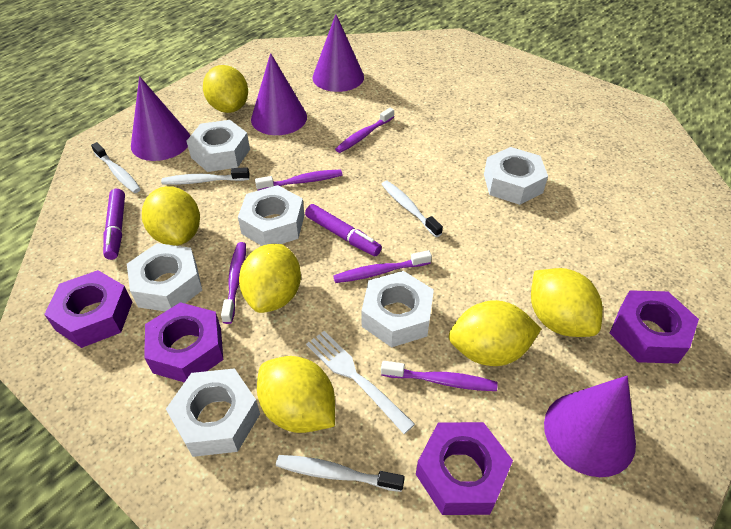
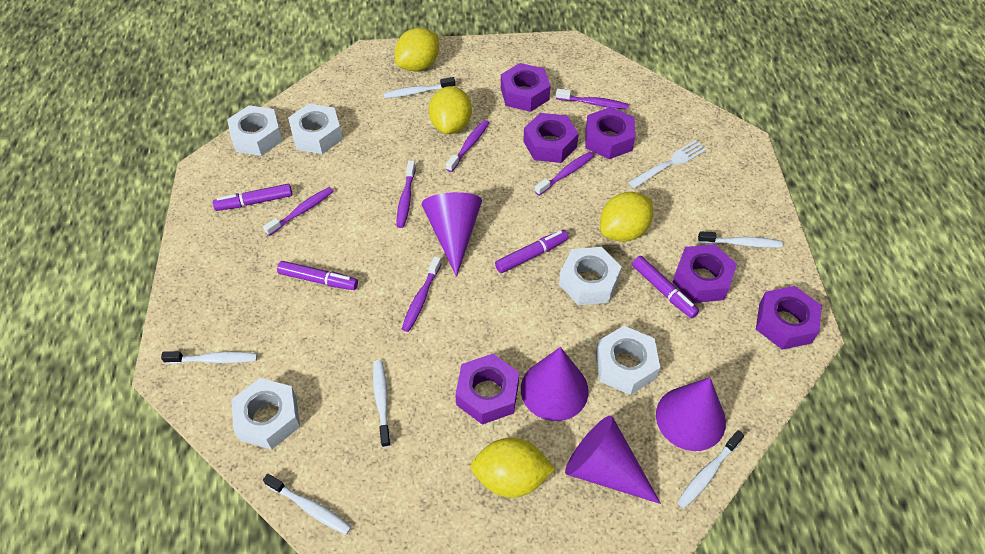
purple marker: 2 -> 4
purple nut: 4 -> 6
purple toothbrush: 5 -> 6
white nut: 6 -> 5
white toothbrush: 4 -> 6
yellow lemon: 6 -> 4

